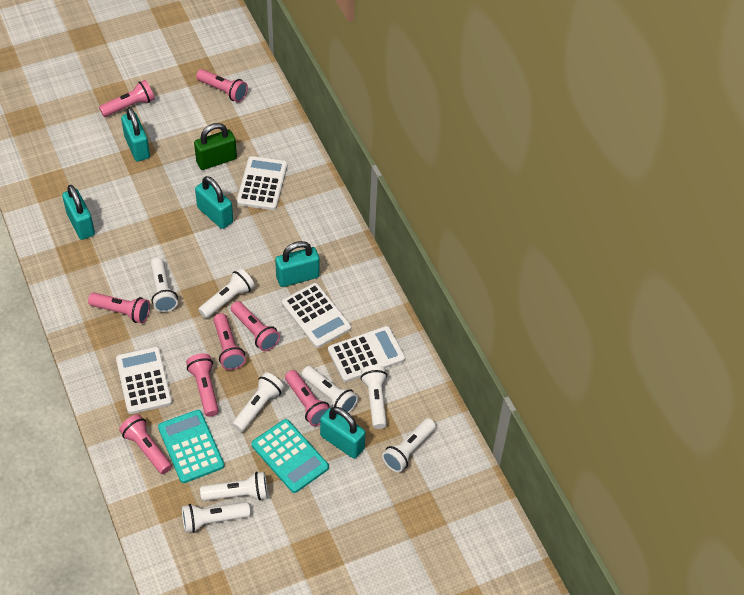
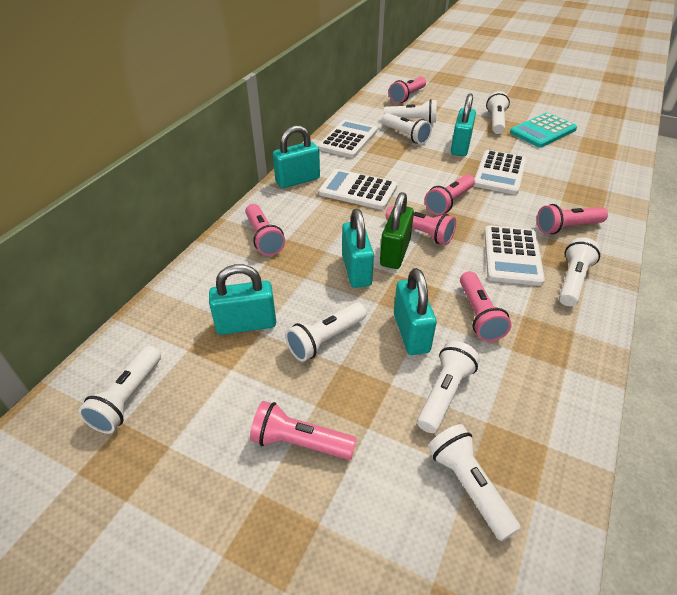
pink flashlight: 8 -> 7
turquoise calculator: 2 -> 1

